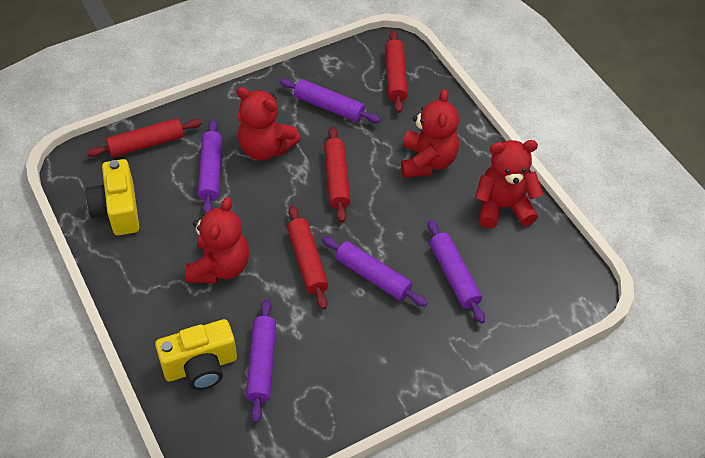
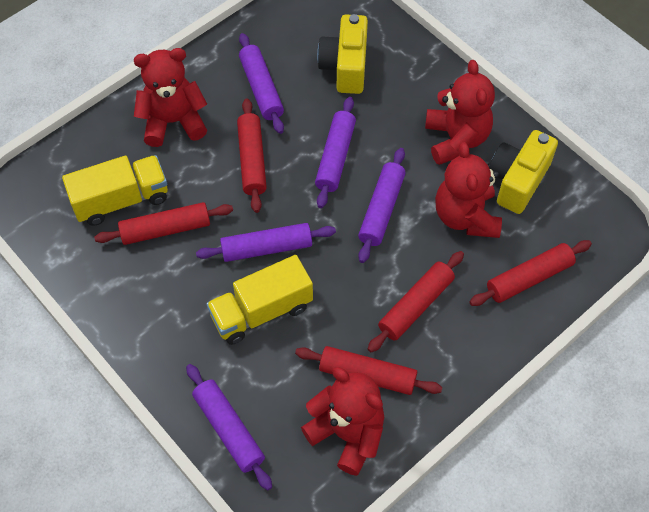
red rolling pin: 4 -> 5
yellow truck: 0 -> 2

